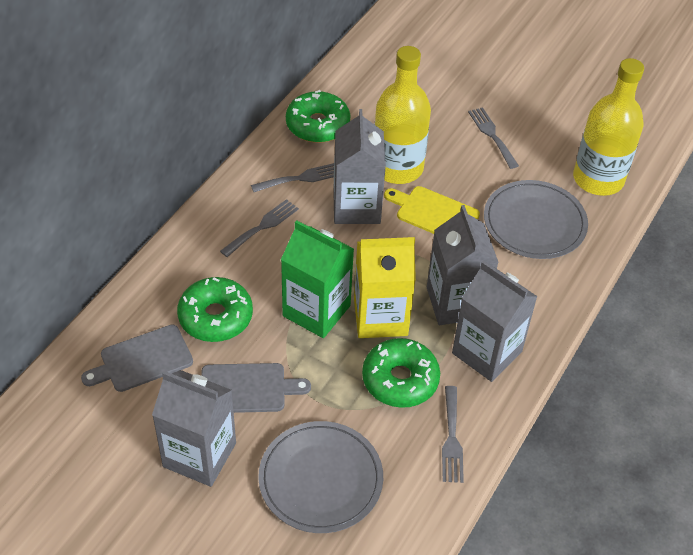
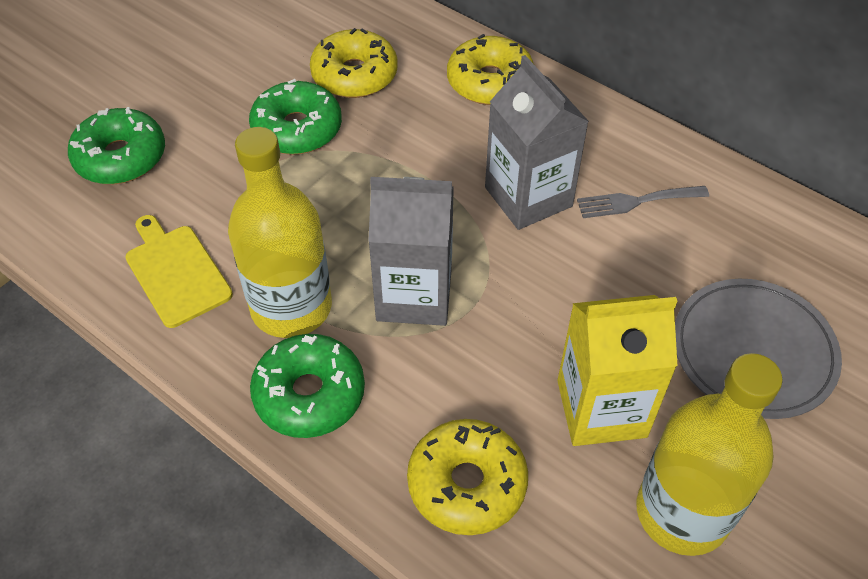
green carton: 1 -> 0
grey carton: 4 -> 2
grey cutting board: 2 -> 0
grey fork: 4 -> 1
grey plate: 2 -> 1
yellow donut: 0 -> 3

